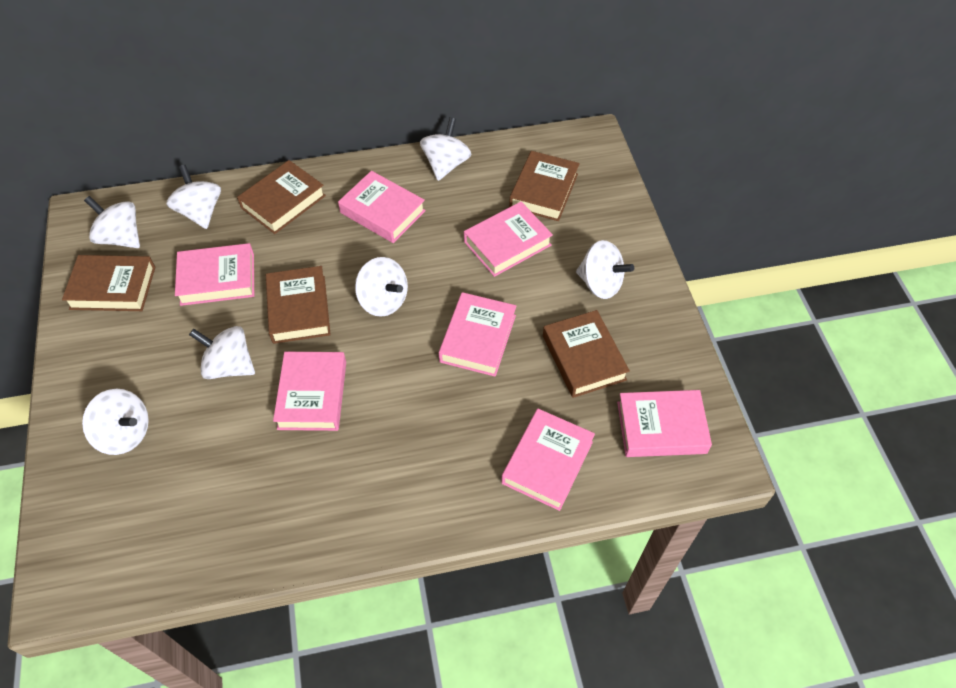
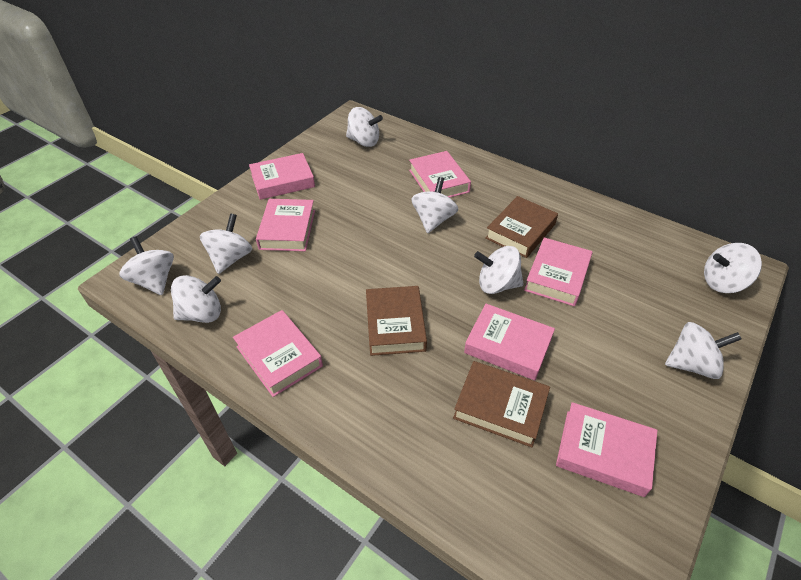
brown book: 5 -> 3
white spinning top: 7 -> 8

